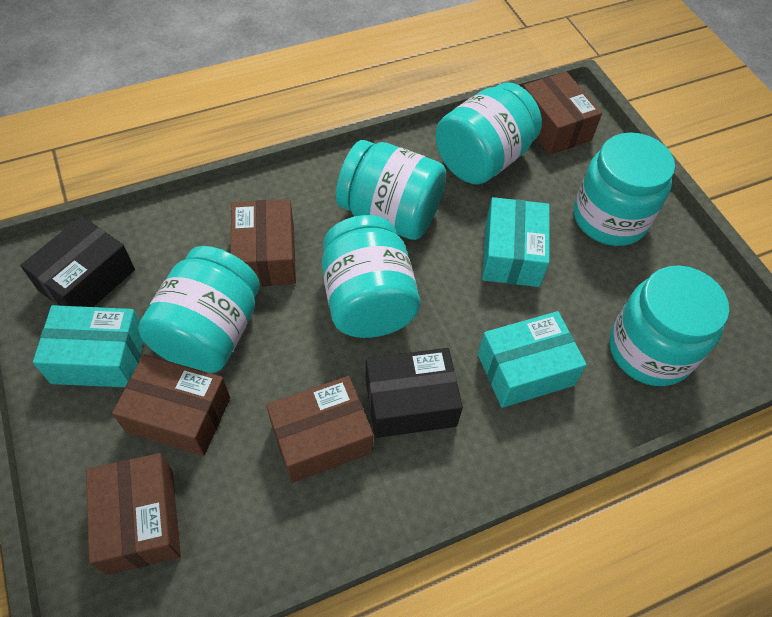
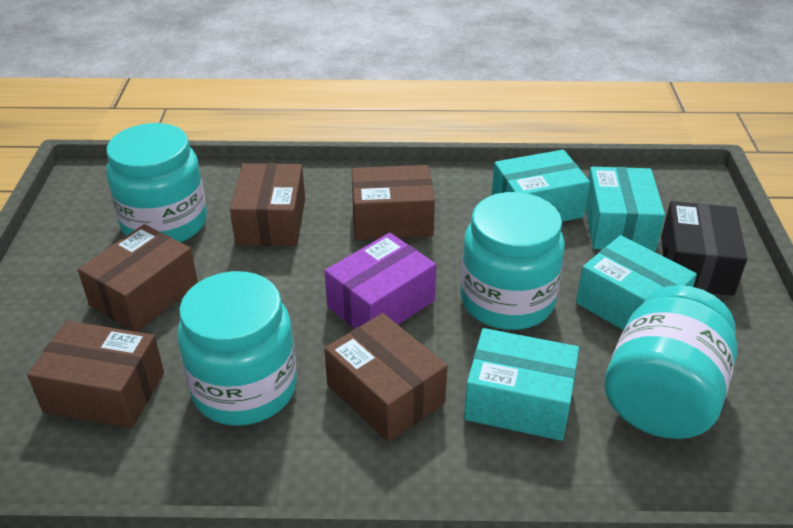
black box: 2 -> 1
purple box: 0 -> 1
turquoise box: 3 -> 4
turquoise jar: 6 -> 4

